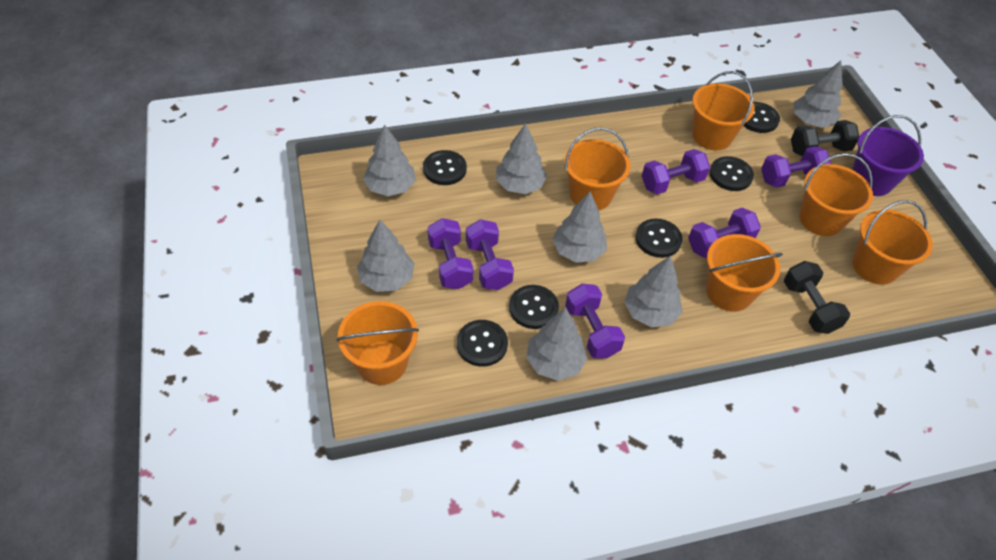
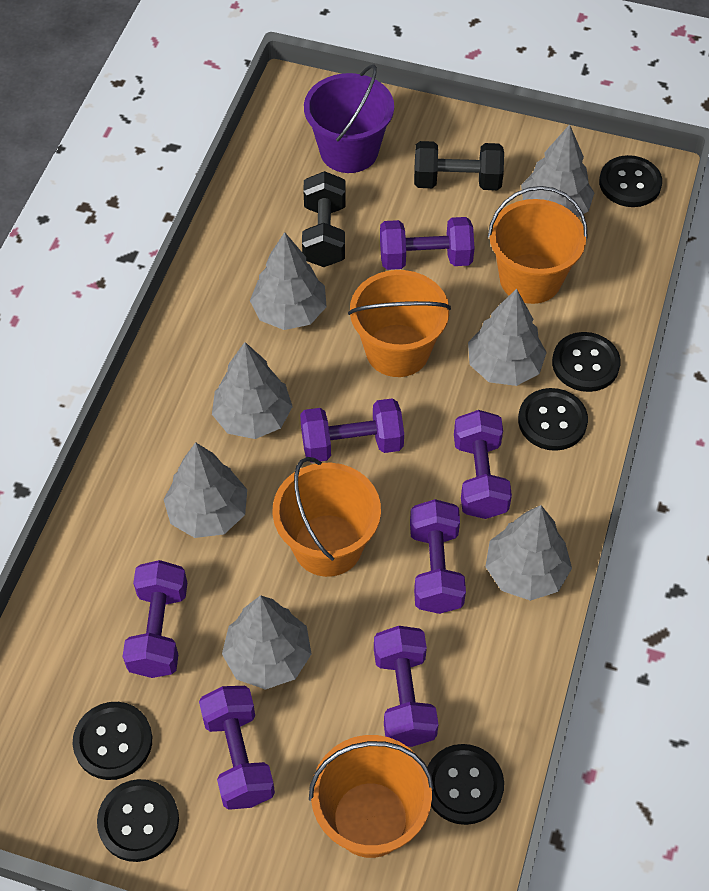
orange bucket: 6 -> 4
purple dumbbell: 6 -> 7

